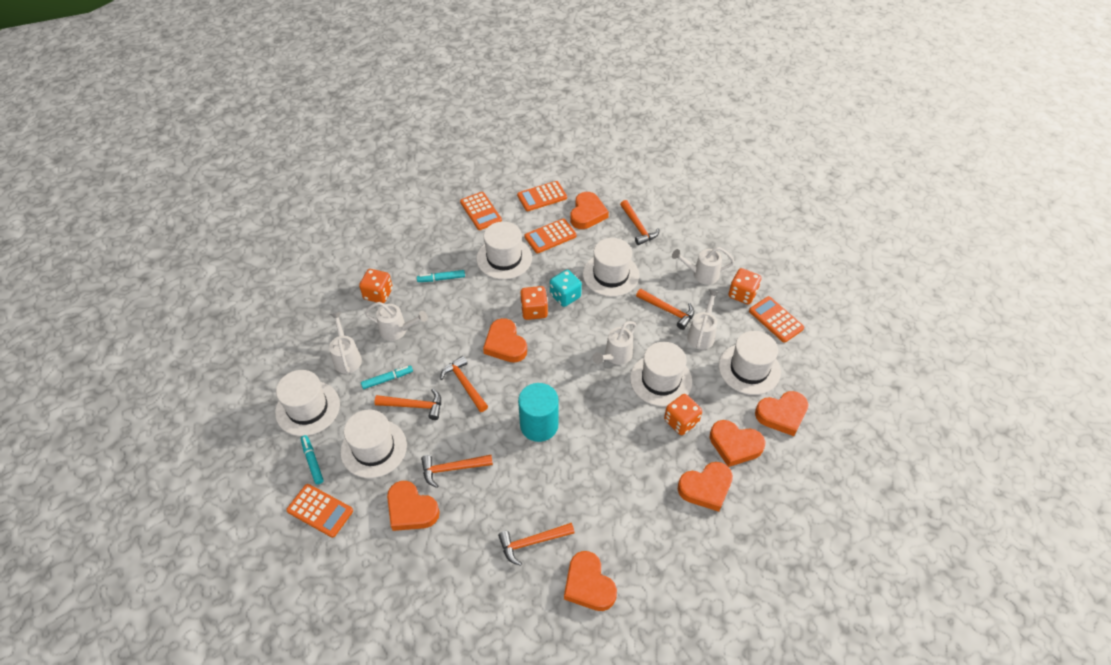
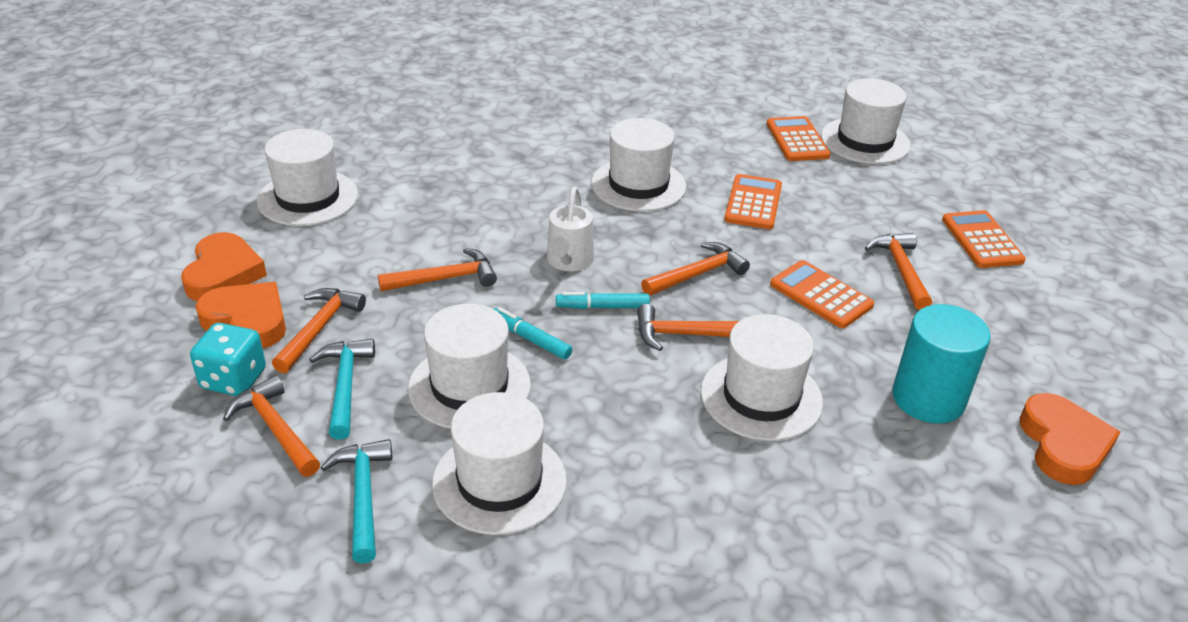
orange calculator: 5 -> 4
orange dice: 4 -> 0
orange heart: 7 -> 3
turquoise hammer: 0 -> 2
turquoise marker: 3 -> 2
white watering can: 5 -> 1

